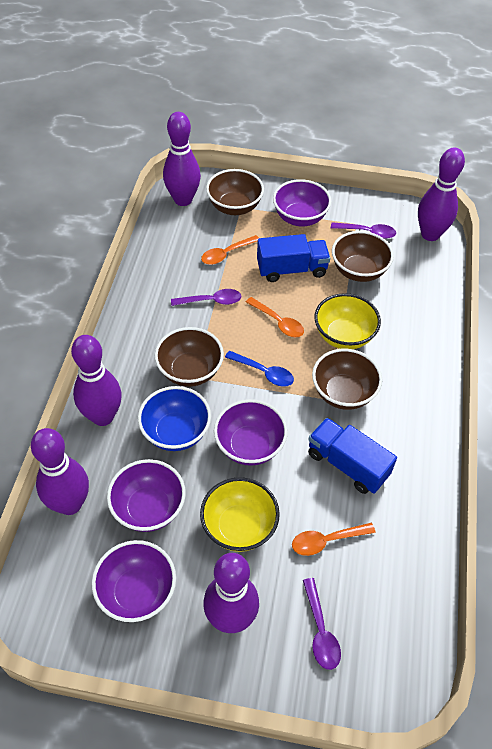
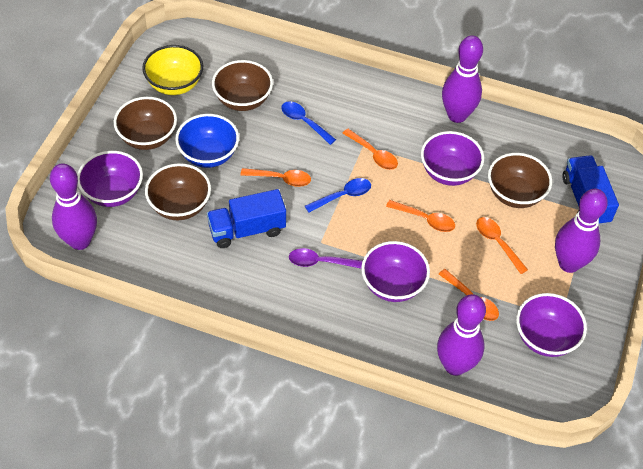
blue spoon: 1 -> 2
orange spoon: 3 -> 5
purple bowling pin: 5 -> 4
purple spoon: 3 -> 1
yellow bowl: 2 -> 1

